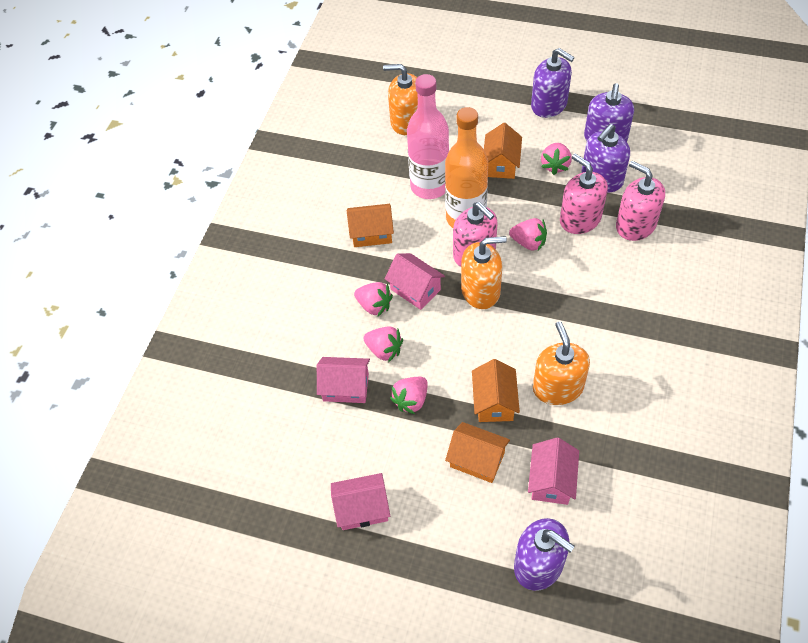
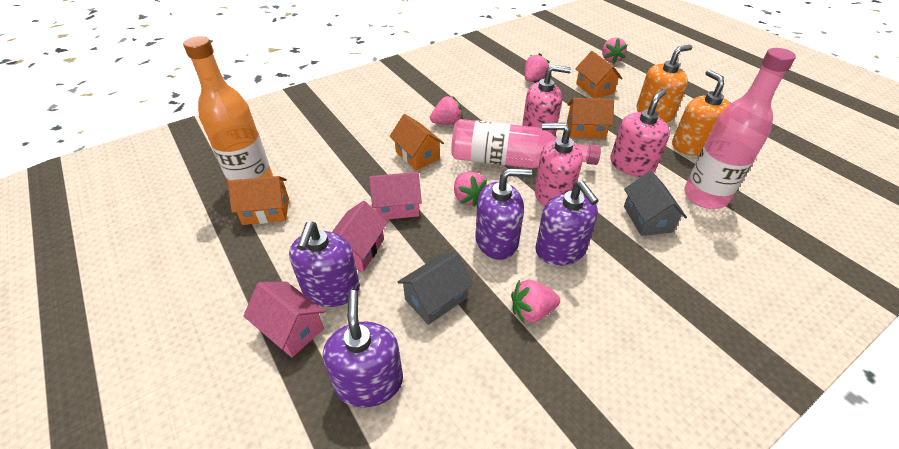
grey house: 0 -> 2
orange soap dispenser: 3 -> 2
pink bottle: 1 -> 2
pink house: 4 -> 3

